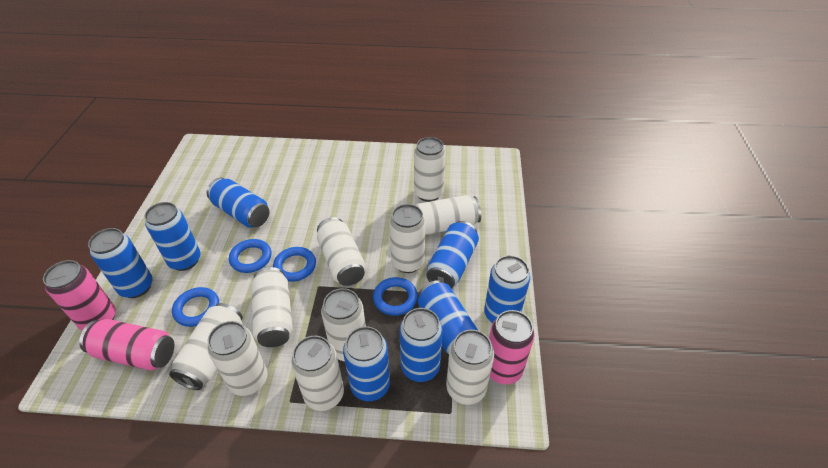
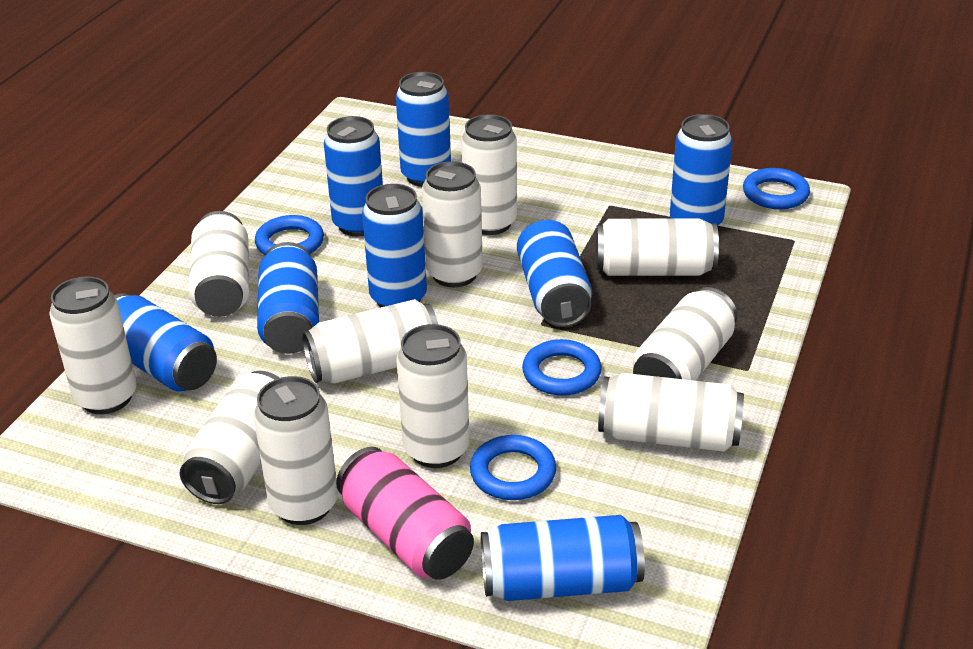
pink can: 3 -> 1
white can: 10 -> 11

